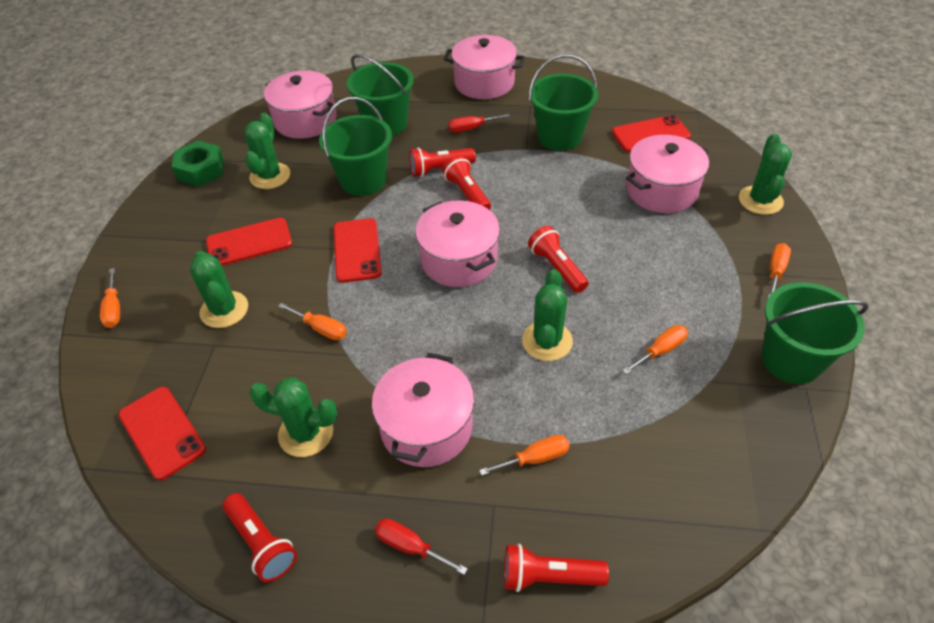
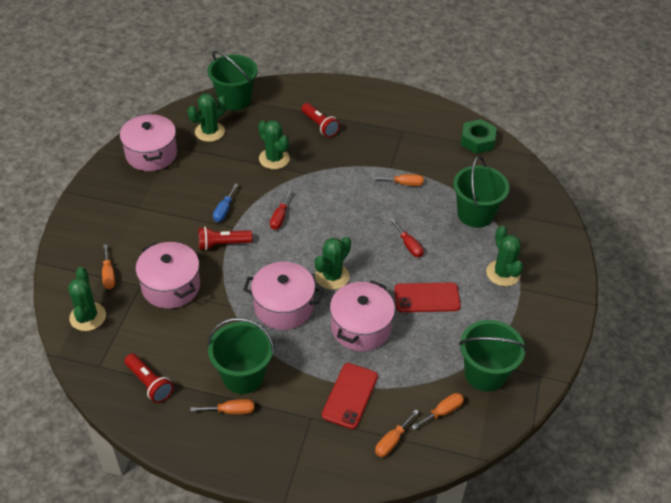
blue screwdriver: 0 -> 1
pink pot: 5 -> 4
red flashlight: 5 -> 3
red phone: 4 -> 2

